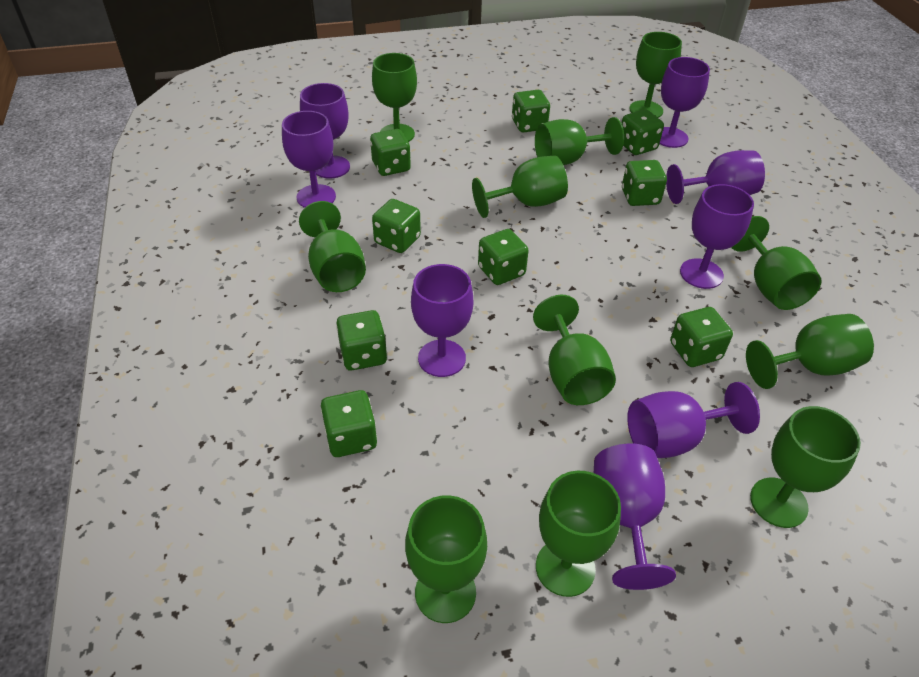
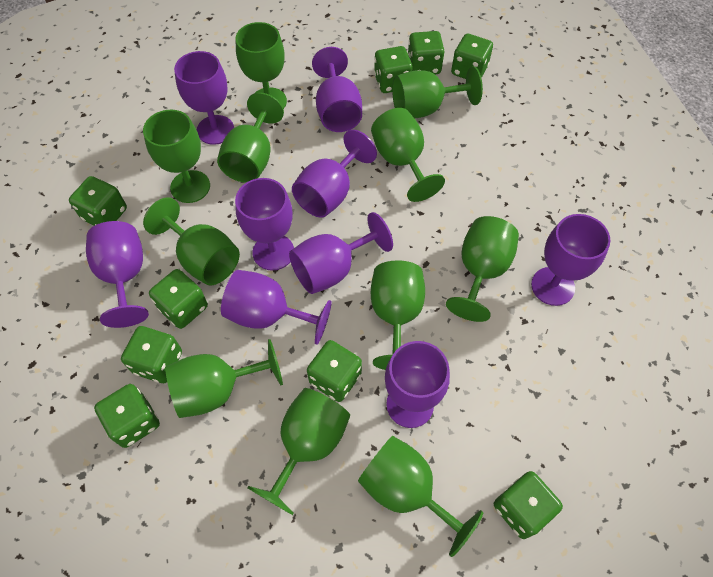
purple goblet: 8 -> 9

